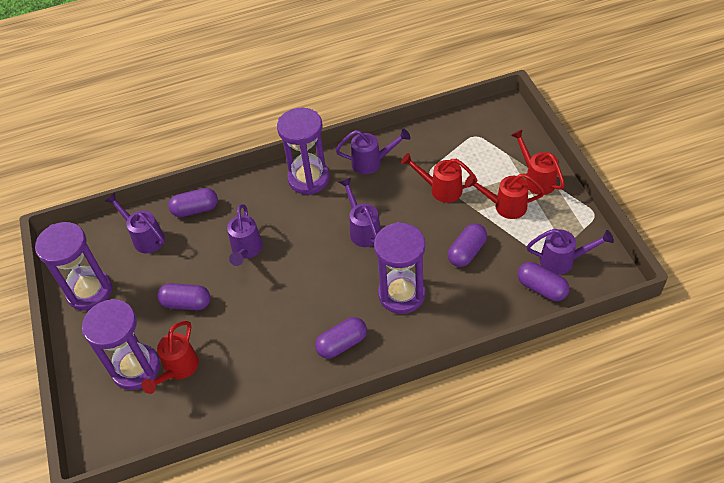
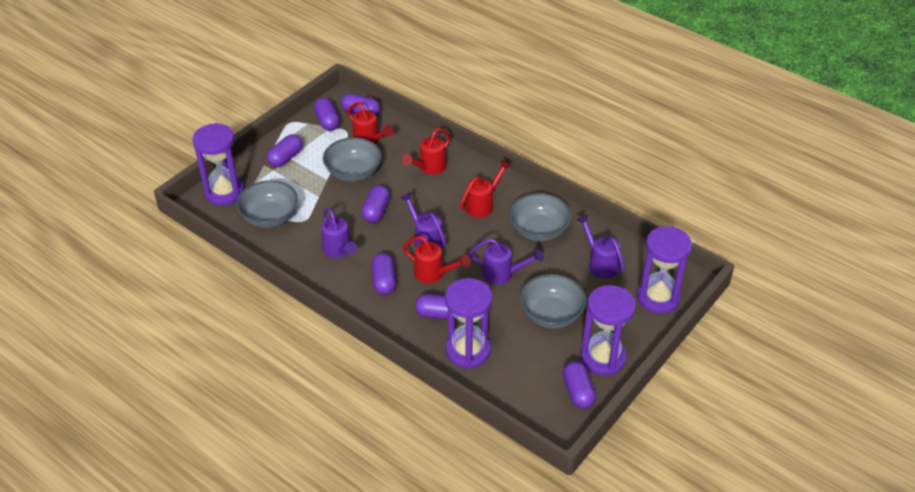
grey bowl: 0 -> 4
purple capsule: 5 -> 7
purple watering can: 5 -> 4

